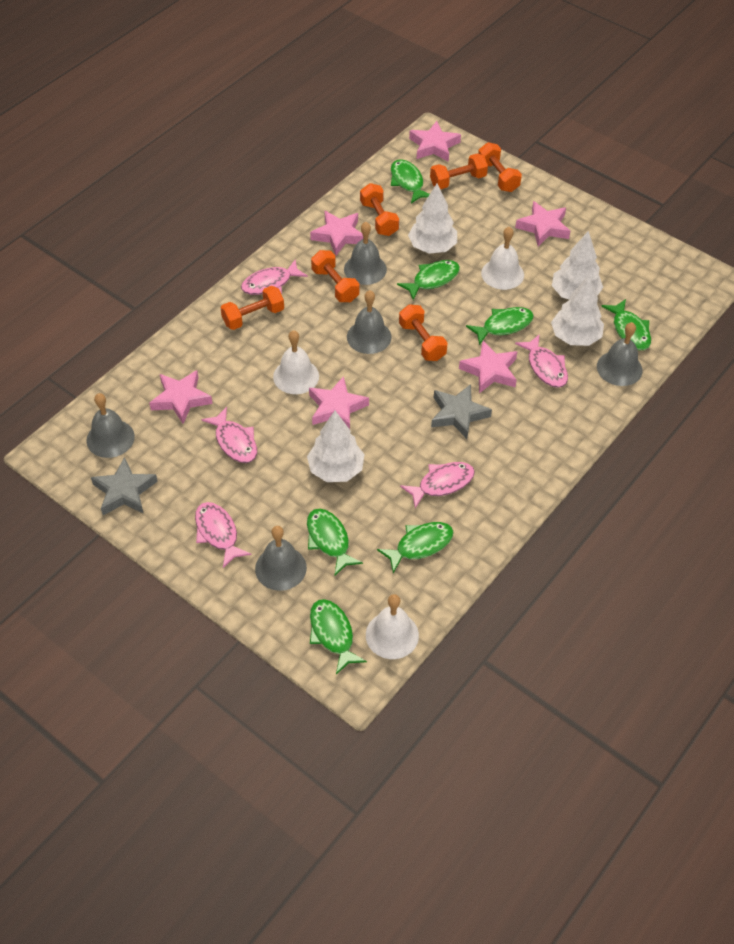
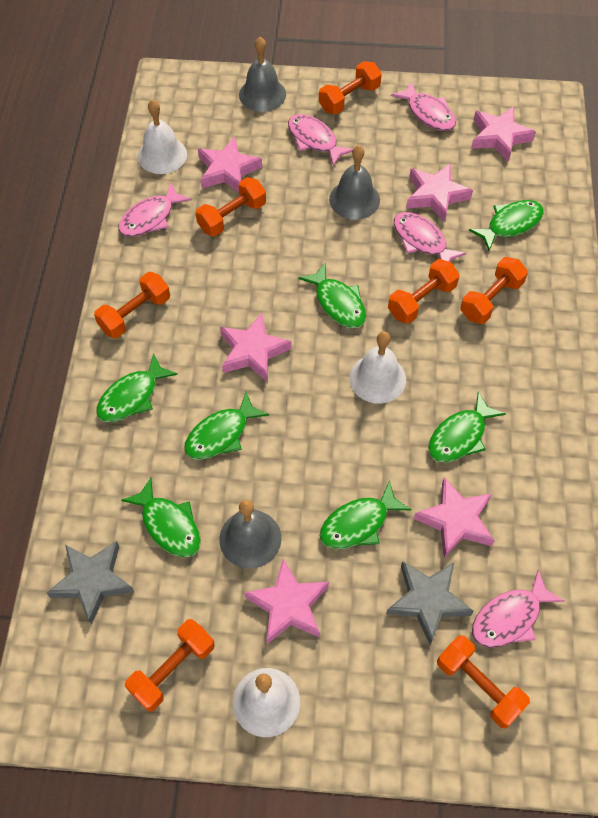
grey bell: 5 -> 3
orange dumbbell: 6 -> 7
white tree: 4 -> 0

